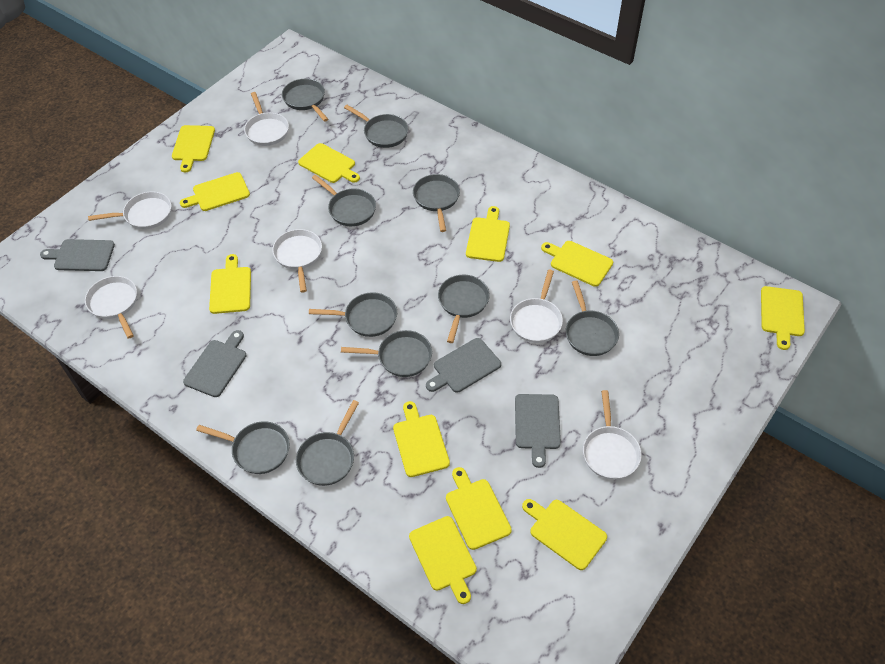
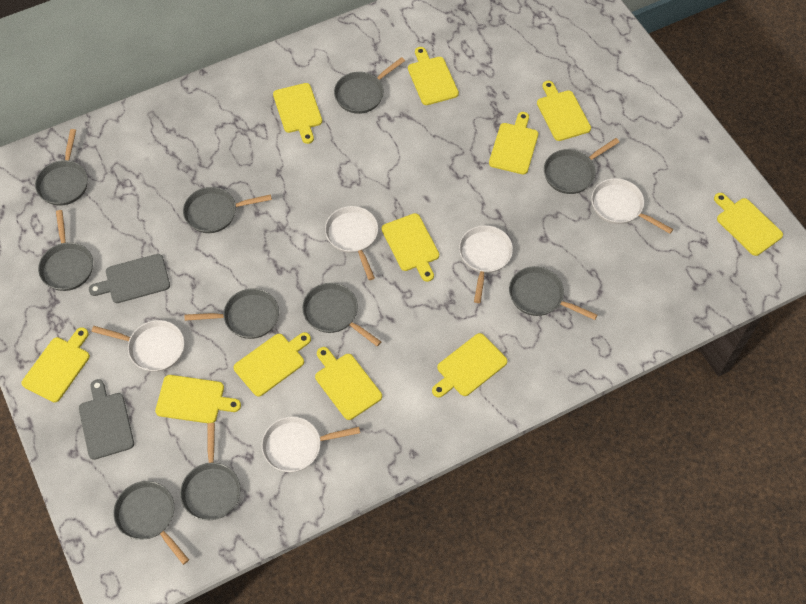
grey cutting board: 4 -> 2
white pan: 6 -> 5

